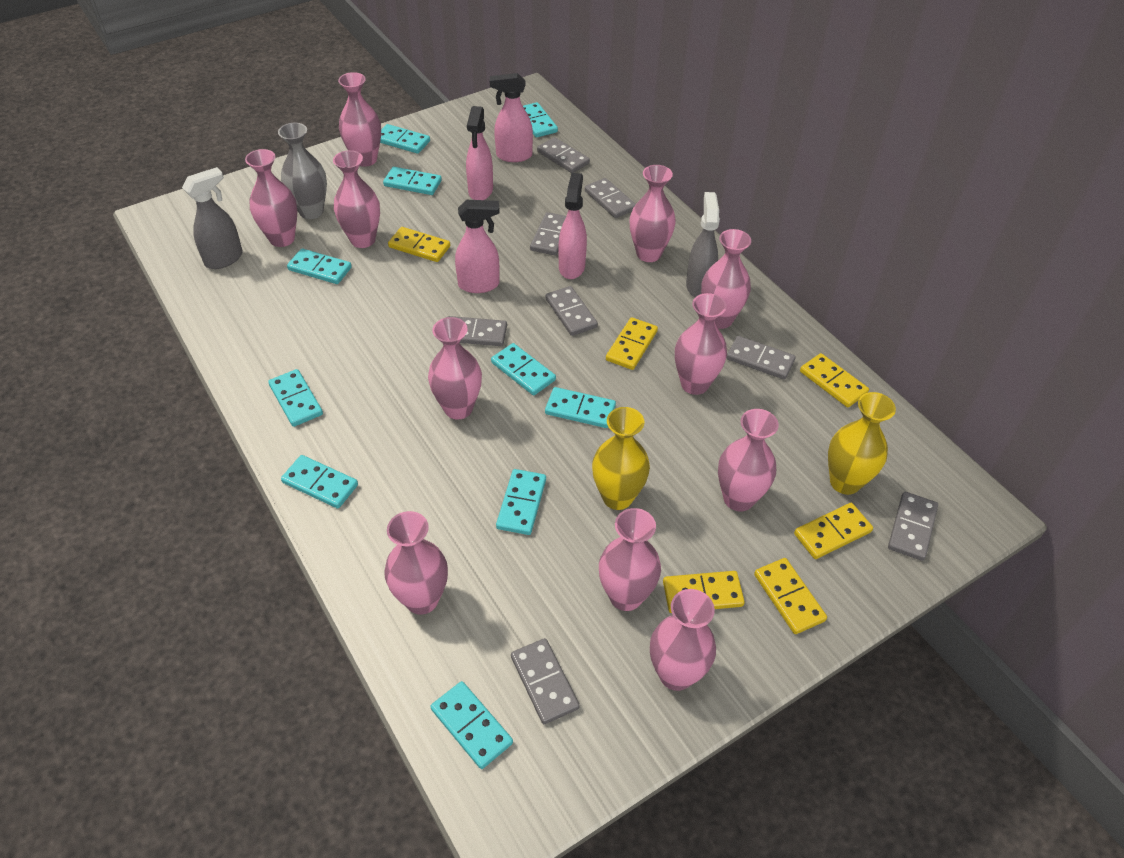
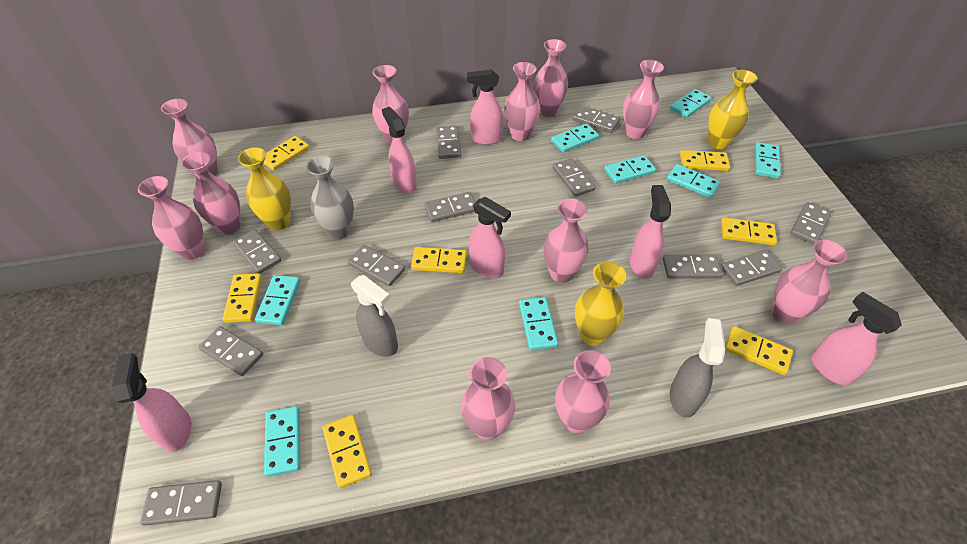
grey domino: 8 -> 11
pink spray bottle: 4 -> 6
turquoise domino: 10 -> 8
yellow domino: 6 -> 7
yellow vase: 2 -> 3

